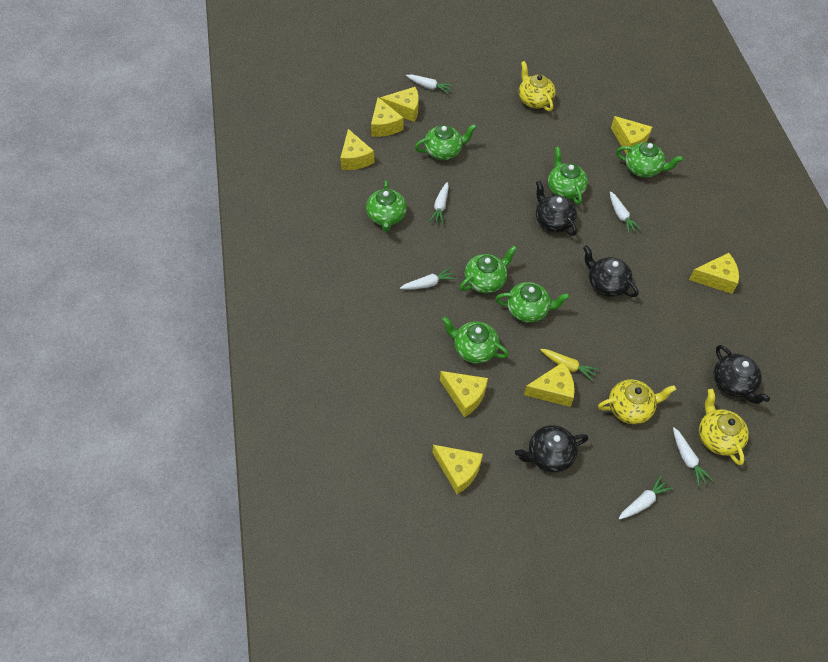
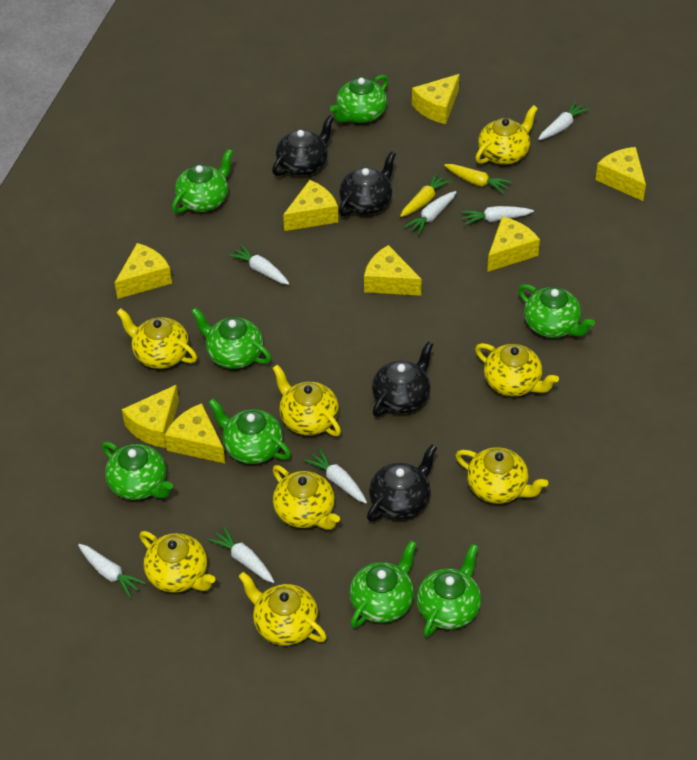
green teapot: 7 -> 8
white carrot: 6 -> 7
yellow carrot: 1 -> 2
yellow teapot: 3 -> 8

